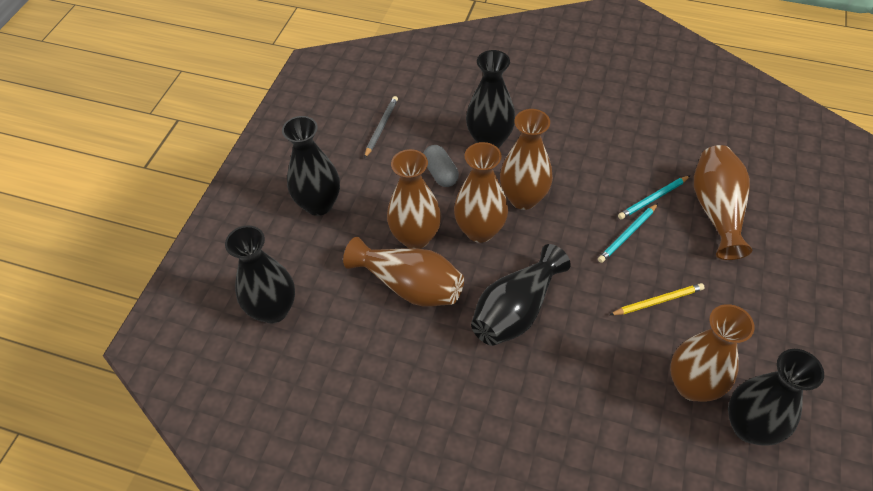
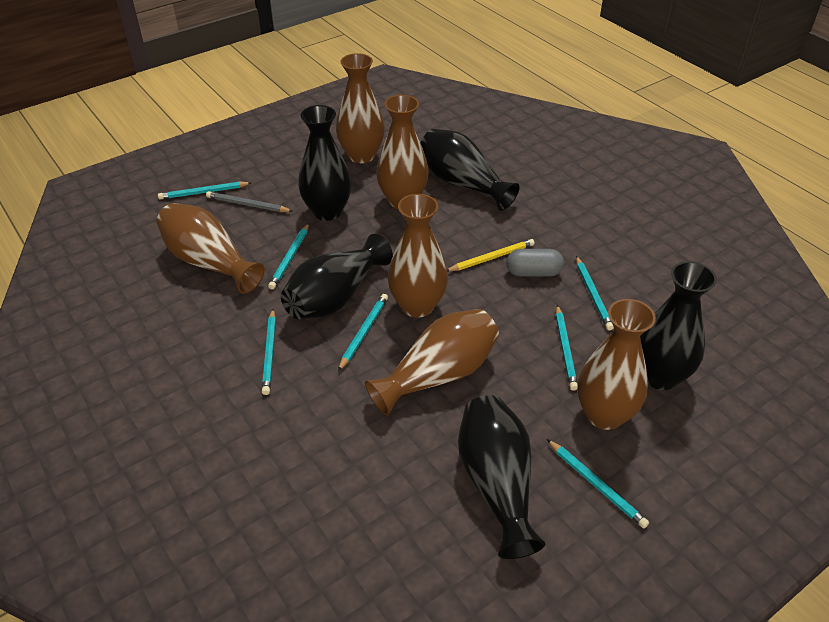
turquoise pencil: 2 -> 7

